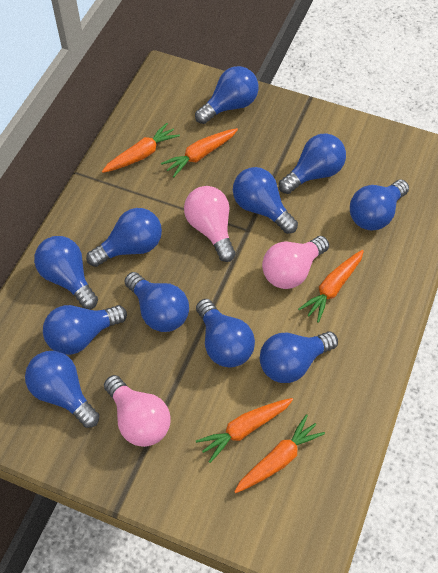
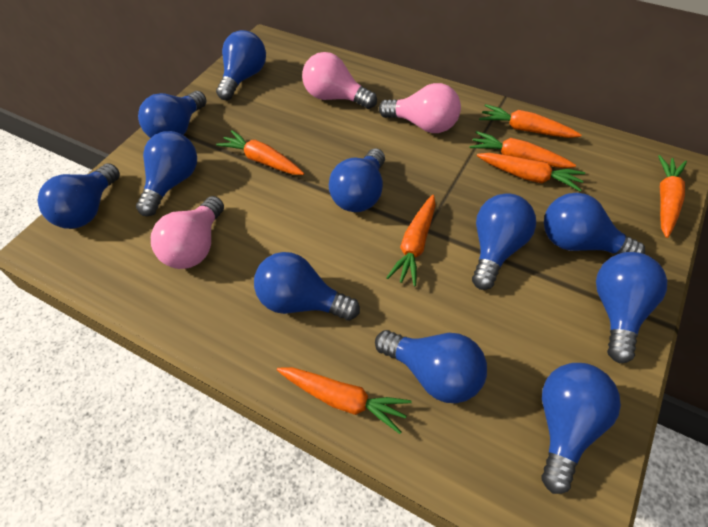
orange carrot: 5 -> 7

